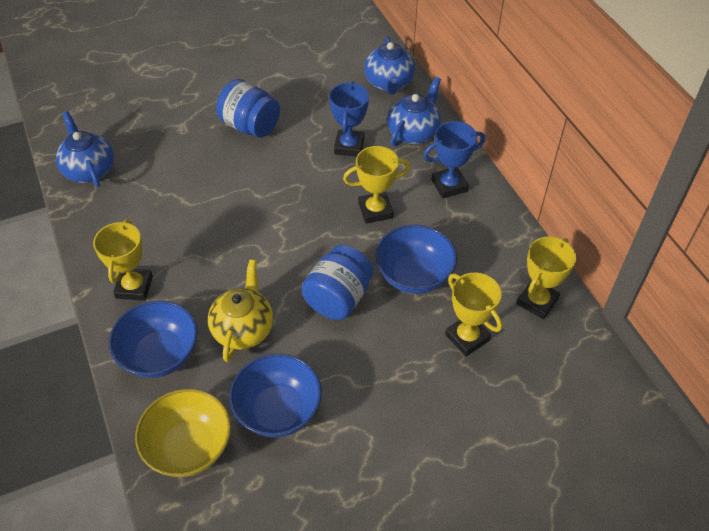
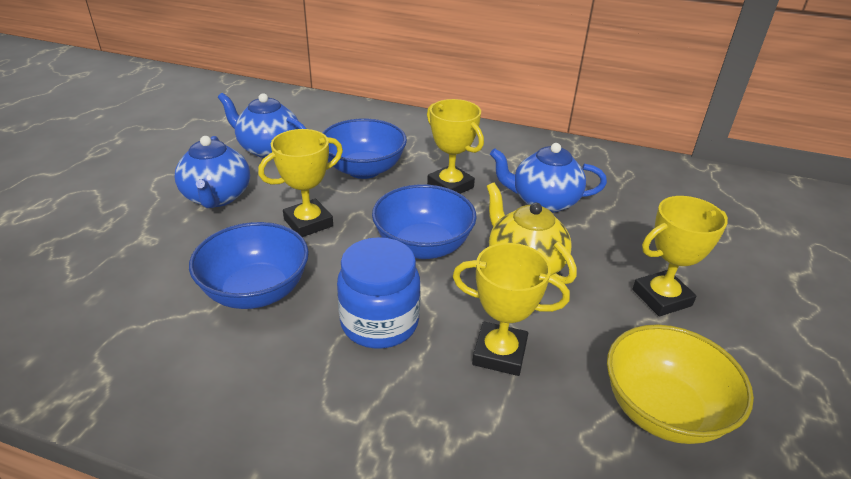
blue jar: 2 -> 1
blue trophy: 2 -> 0

